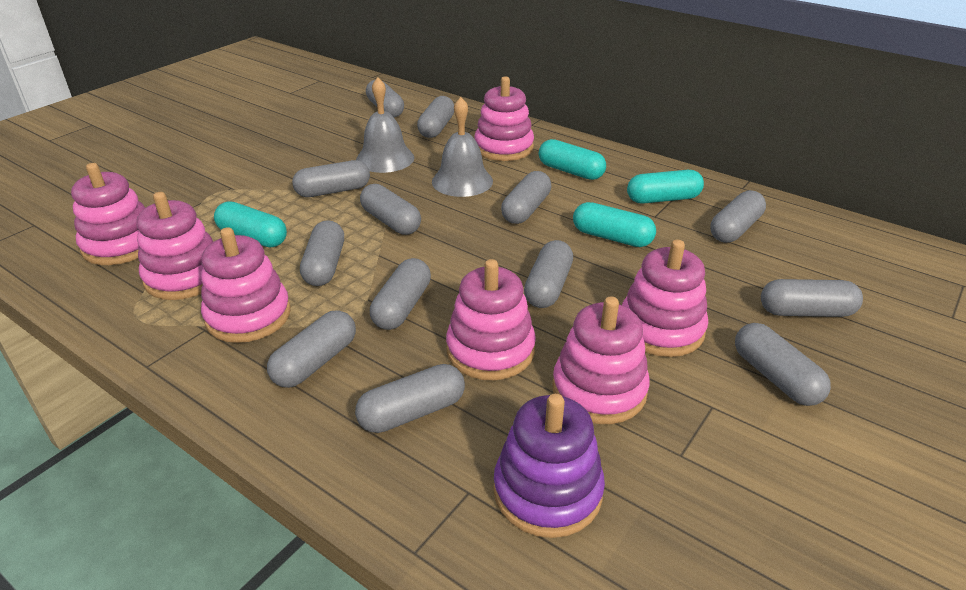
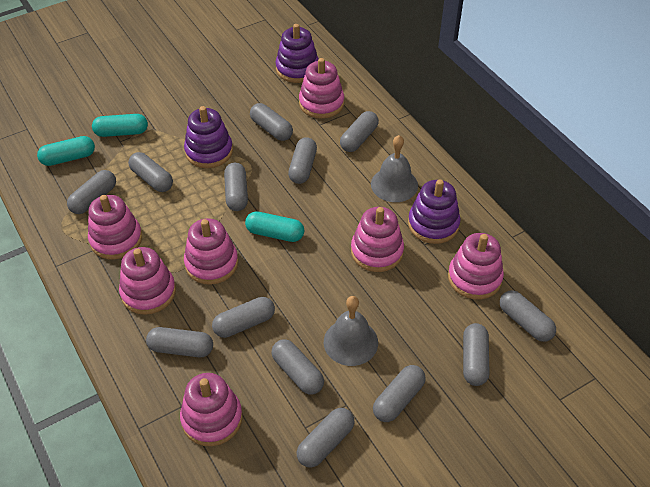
purple stacking toy: 1 -> 3
turquoise capsule: 4 -> 3

